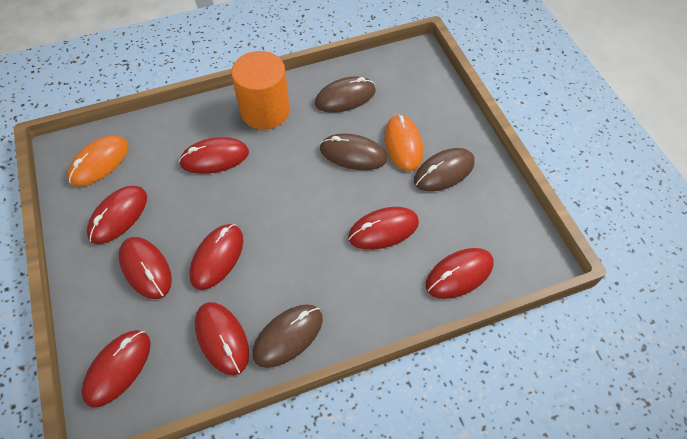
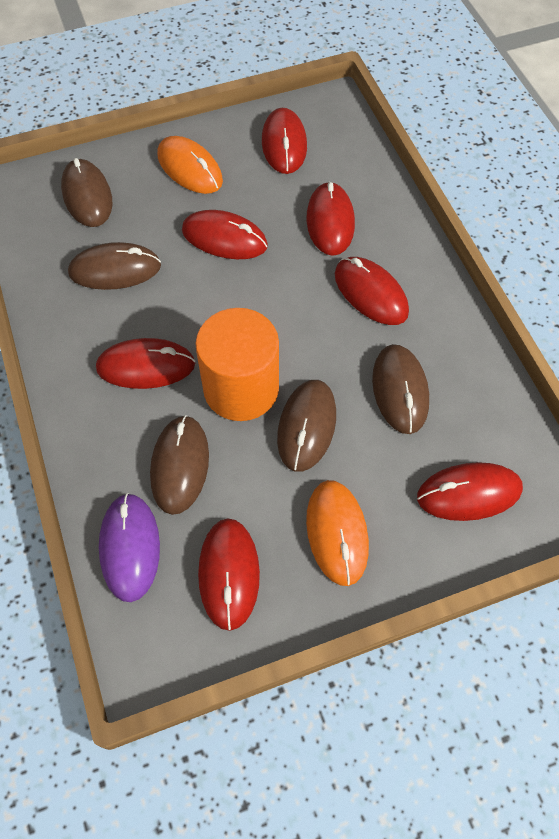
brown mouse: 4 -> 5
purple mouse: 0 -> 1
red mouse: 8 -> 7

